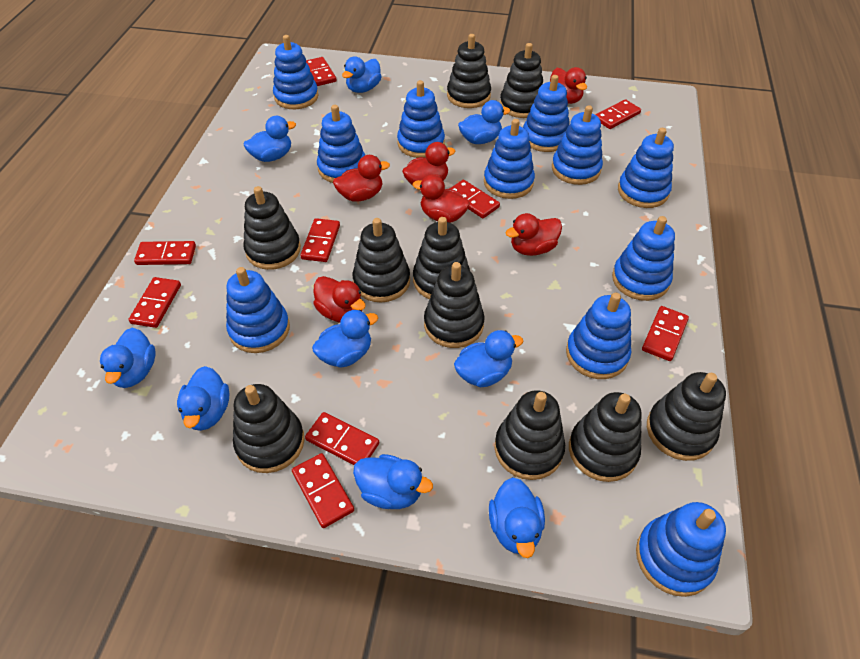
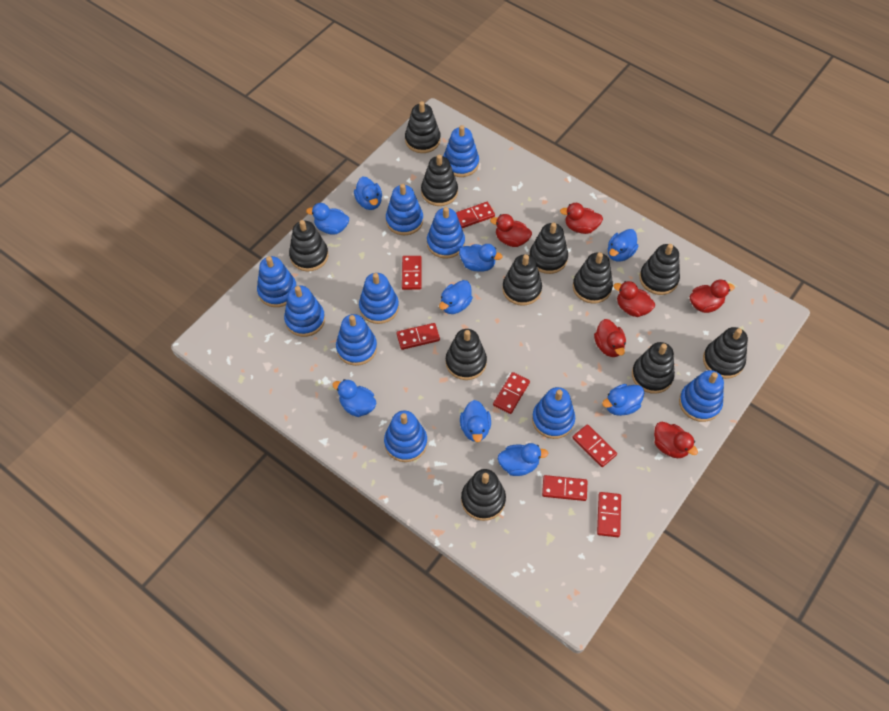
black stacking toy: 10 -> 11
blue stacking toy: 11 -> 10
red domino: 9 -> 7

